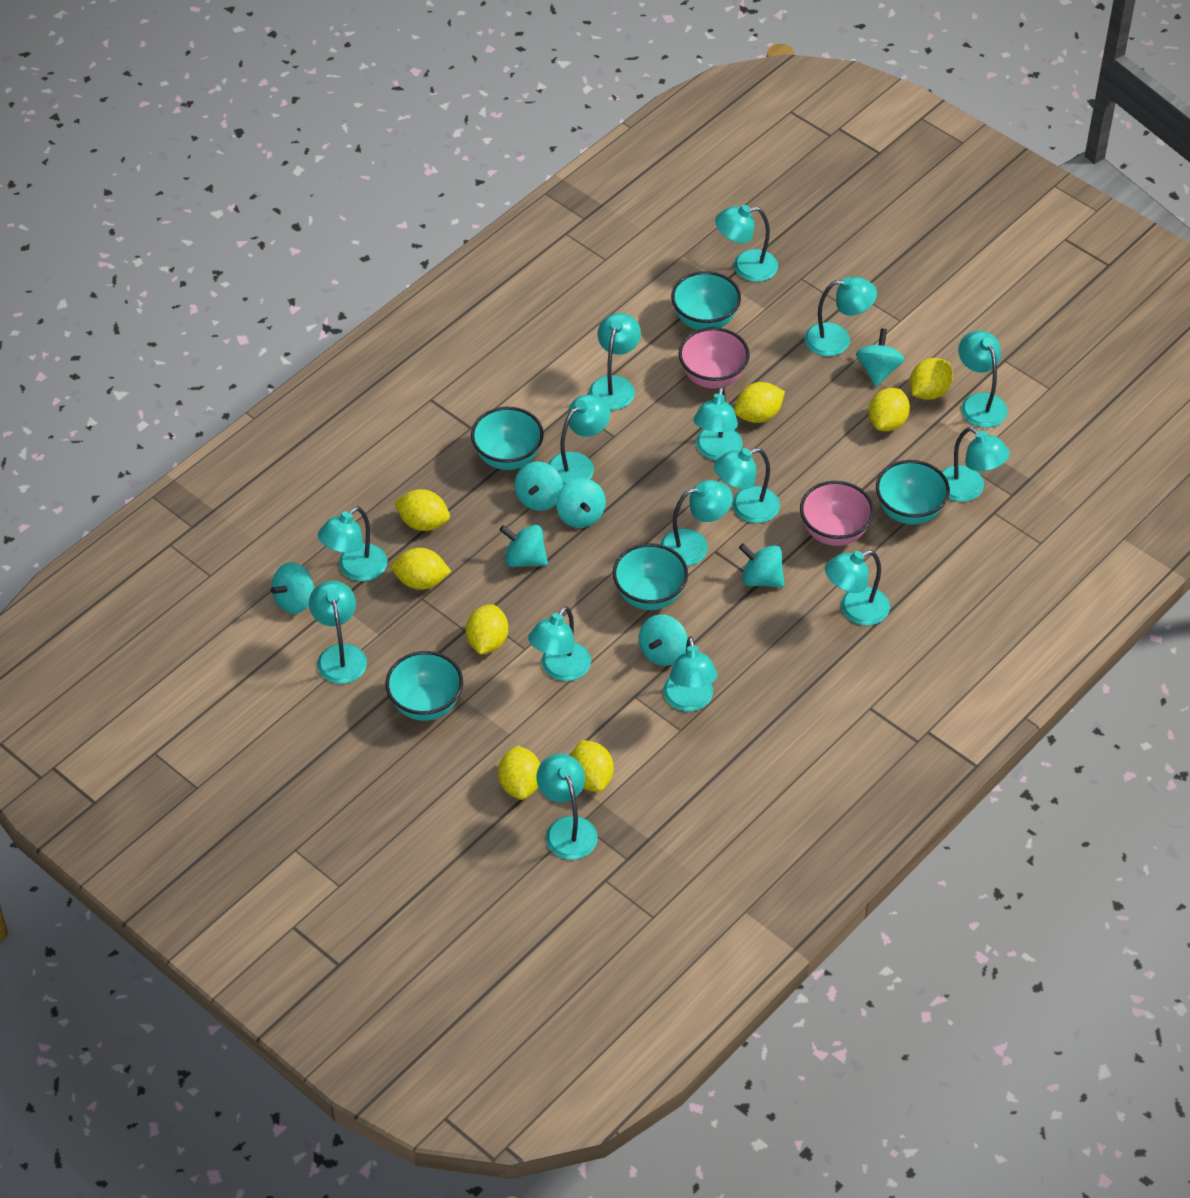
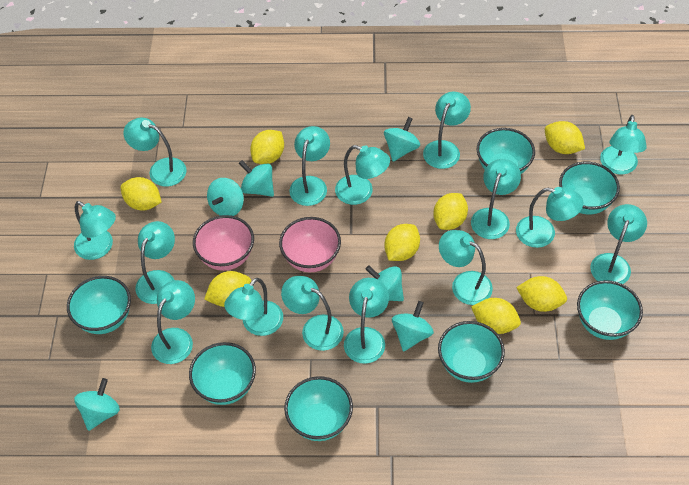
turquoise bowl: 5 -> 7
turquoise spinning top: 7 -> 6

